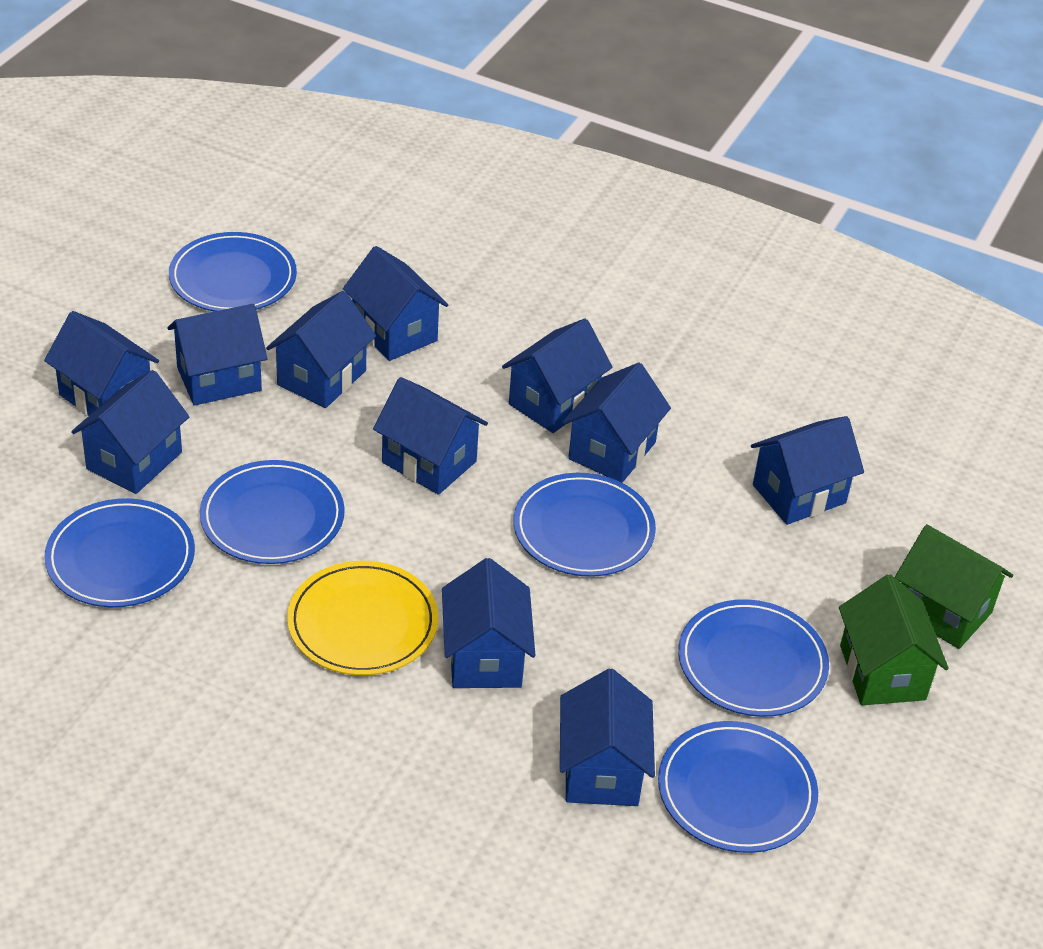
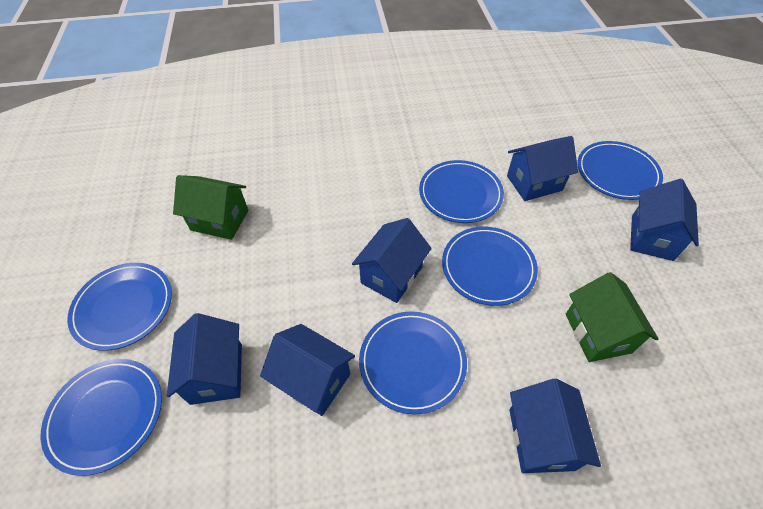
blue house: 11 -> 6
yellow plate: 1 -> 0

